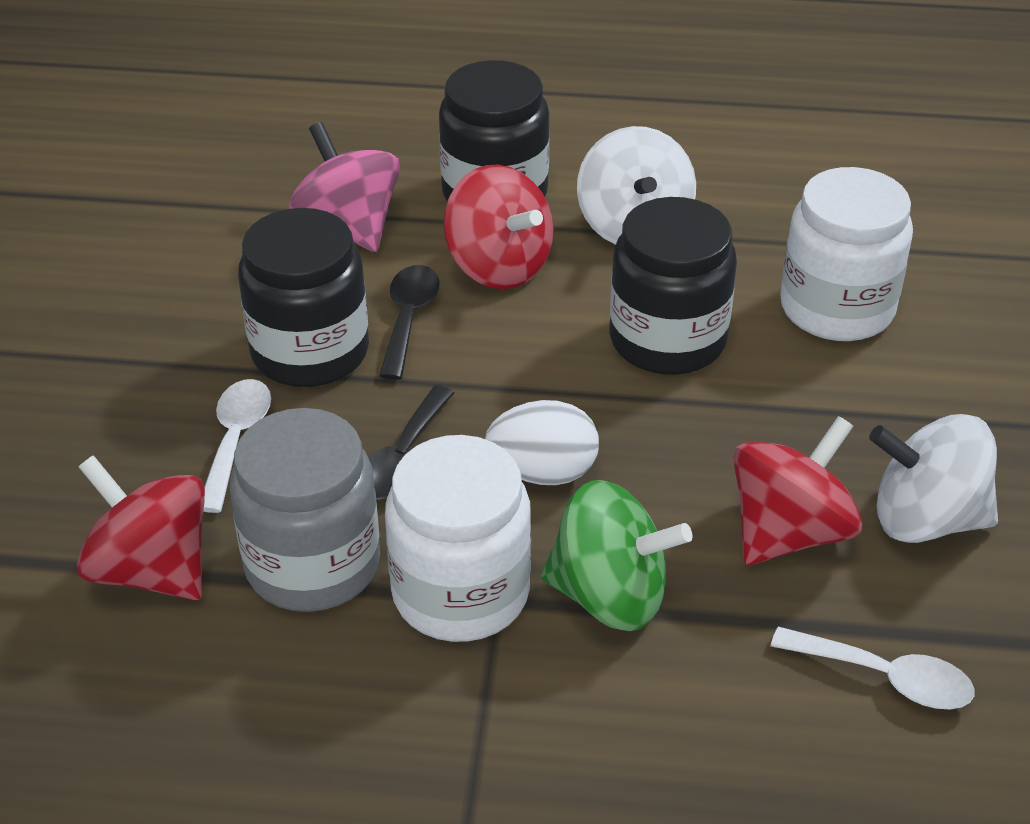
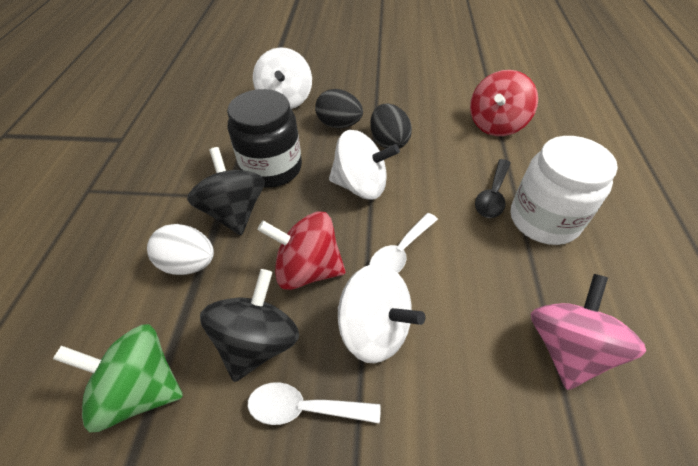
black egg: 0 -> 2
black jar: 3 -> 1
black spinning top: 0 -> 2
black spoon: 2 -> 1
grey jar: 1 -> 0
red spinning top: 3 -> 2
white jar: 2 -> 1
white spinning top: 2 -> 3

